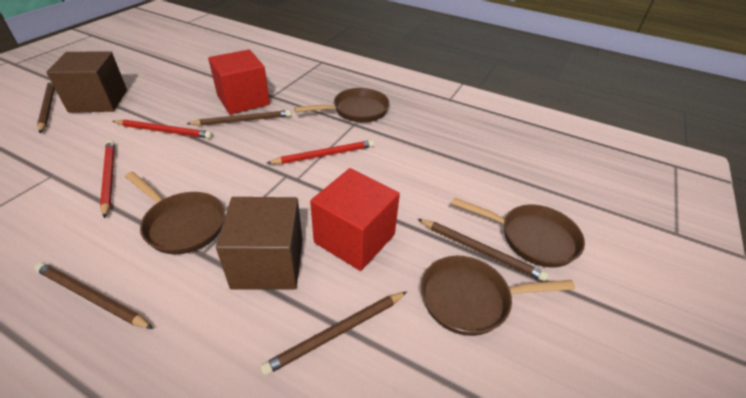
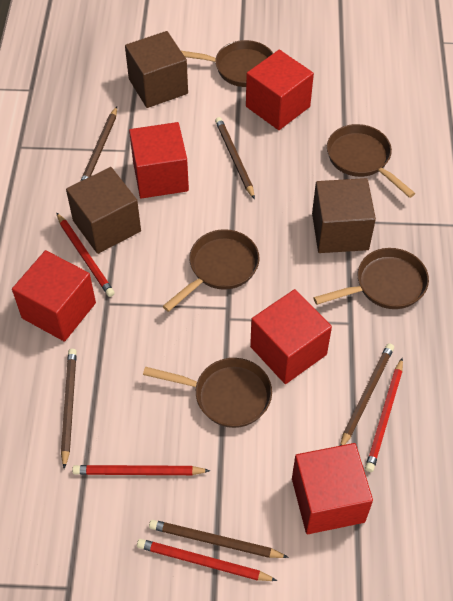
brown cube: 2 -> 3
brown pan: 4 -> 5
red cube: 2 -> 5
red pencil: 3 -> 4

